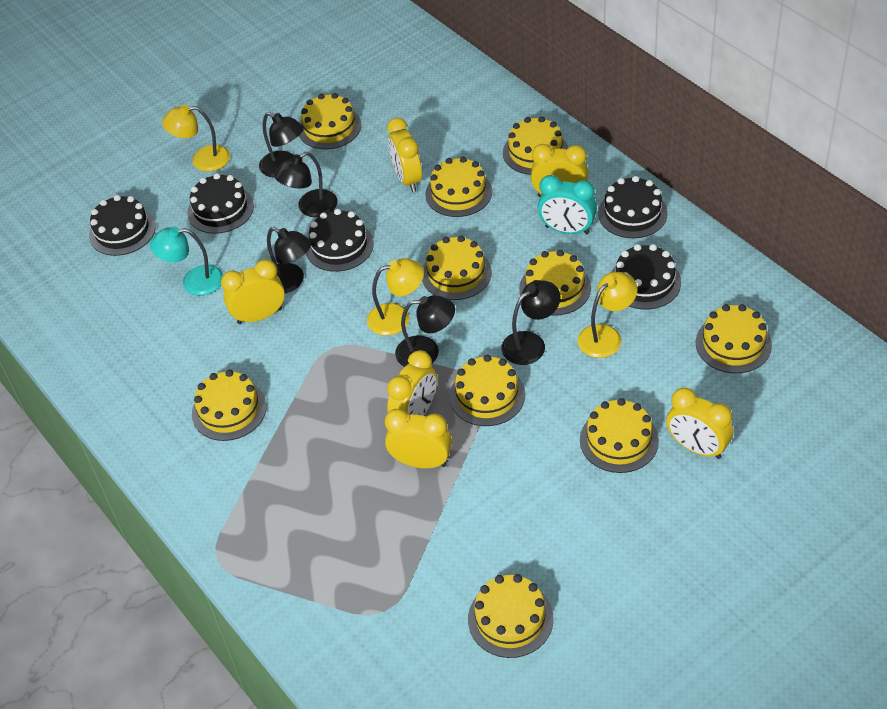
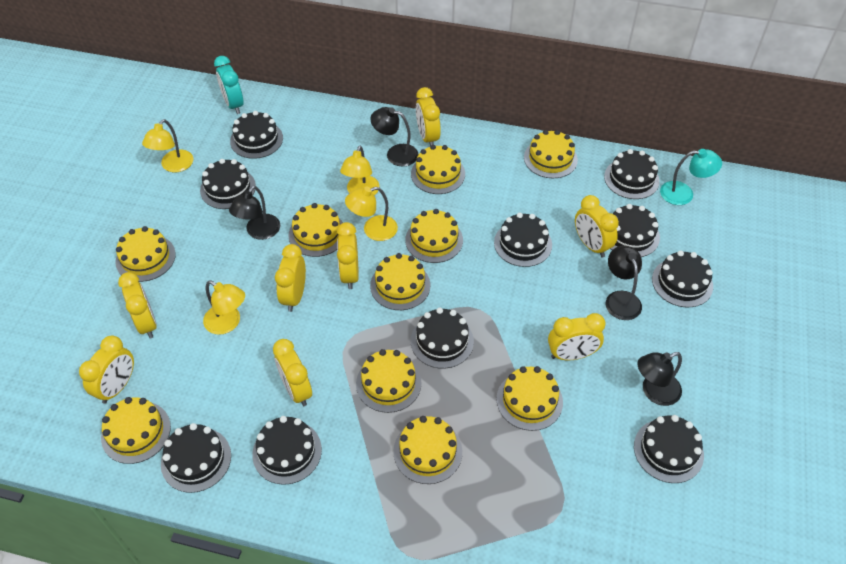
black cake: 5 -> 10
black lamp: 5 -> 4
yellow clock: 6 -> 8
yellow lamp: 3 -> 4

